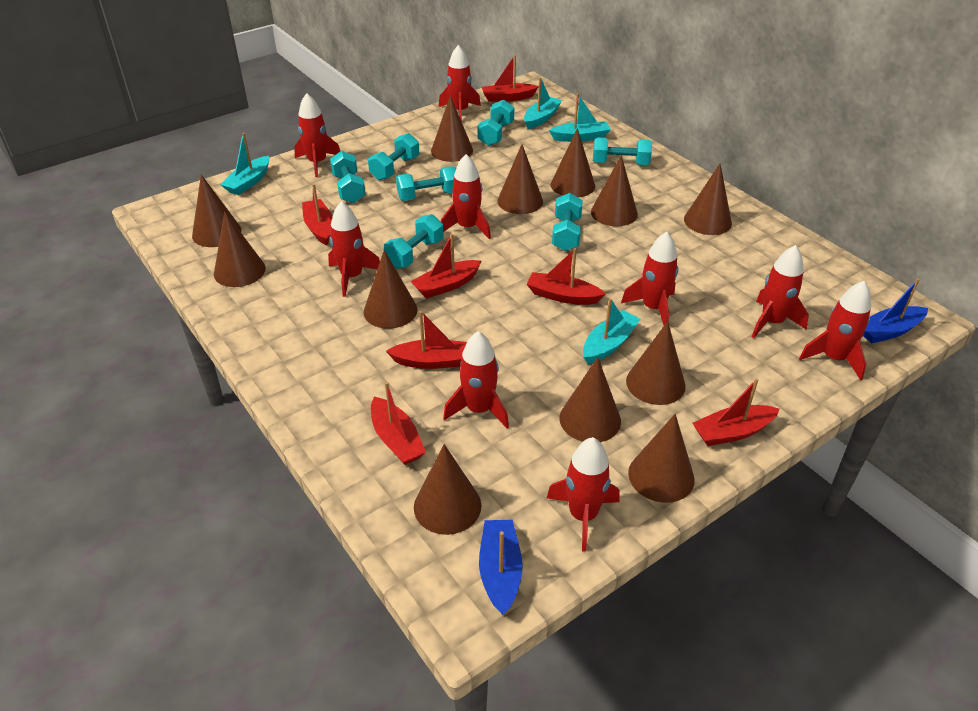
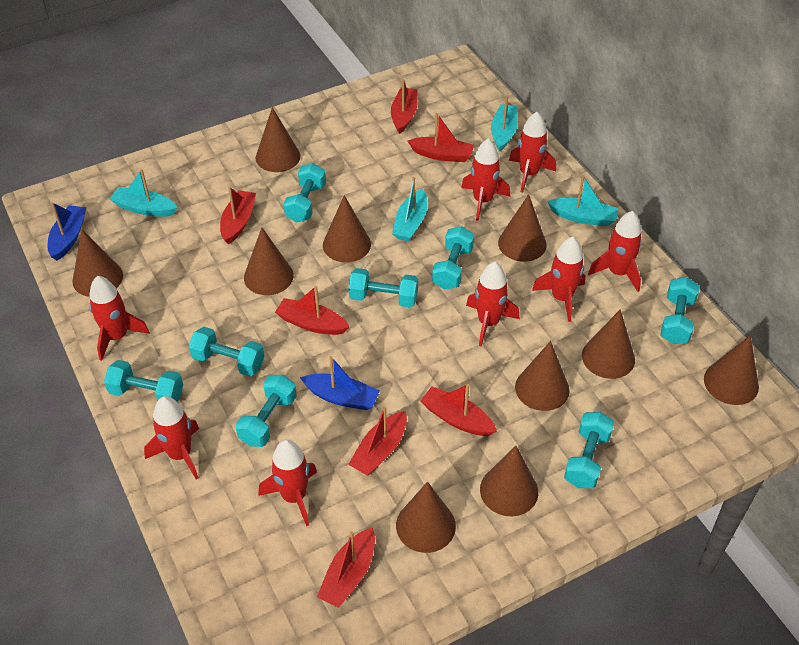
brown cone: 12 -> 10
red rocket: 9 -> 8
turquoise dumbbell: 7 -> 8

